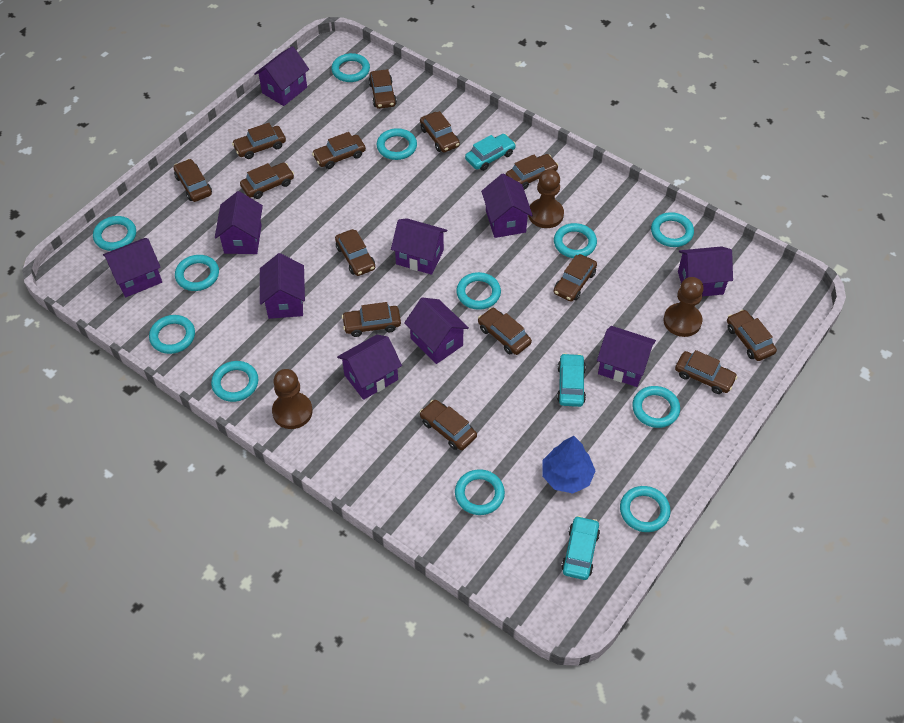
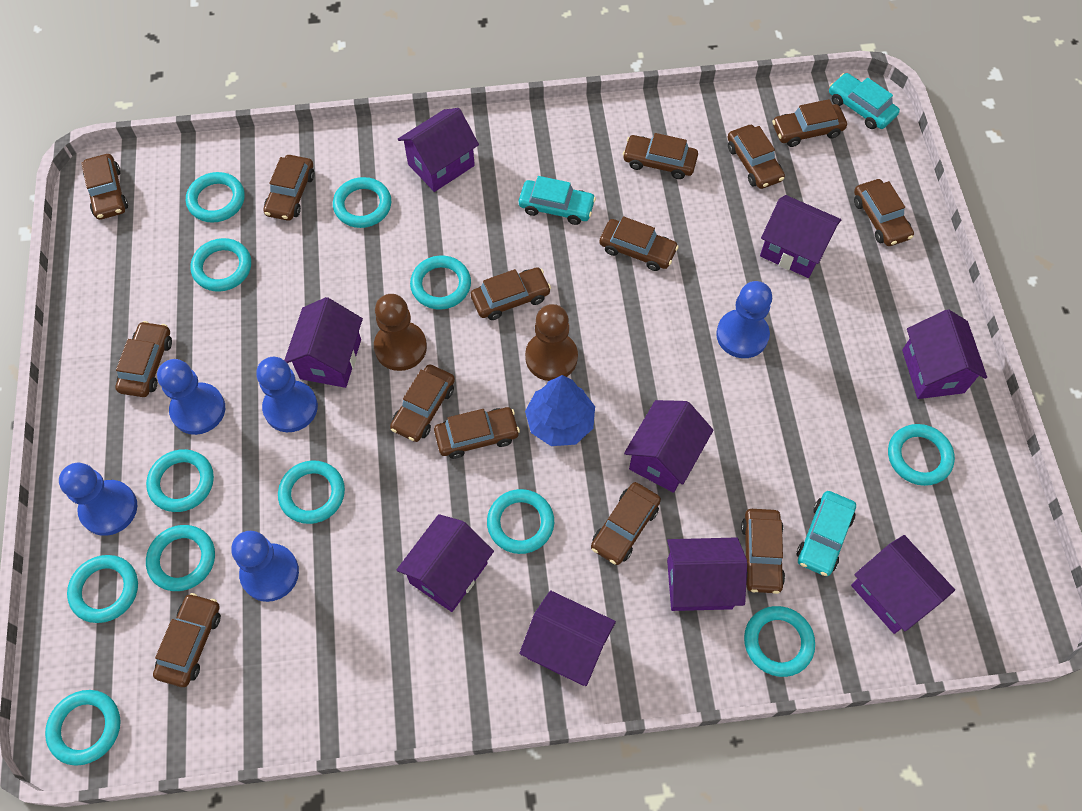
blue pawn: 0 -> 5
brown pawn: 3 -> 2
purple house: 10 -> 9

